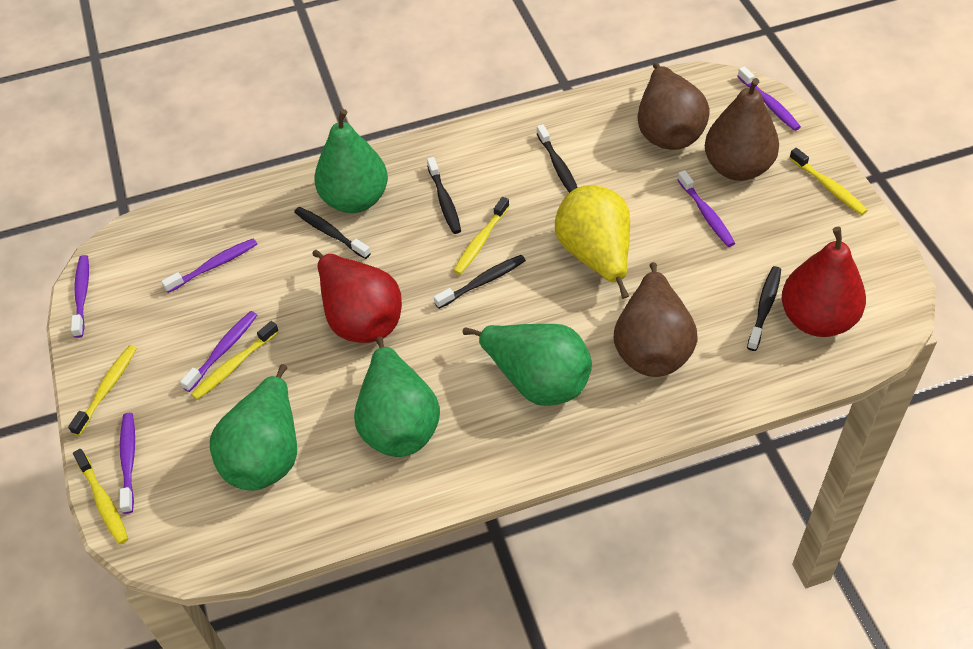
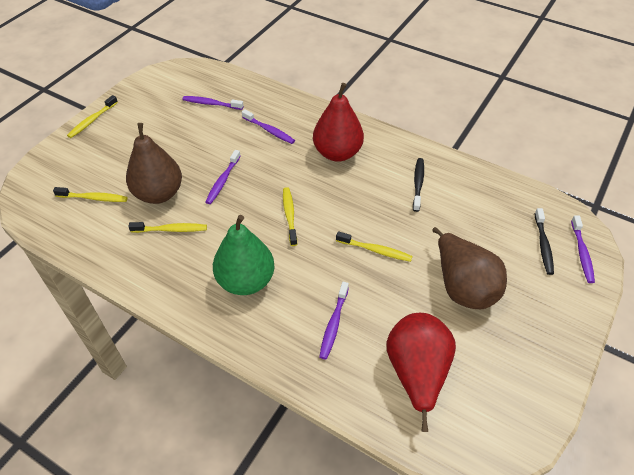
black toothbrush: 5 -> 2
brown pear: 3 -> 2
green pear: 4 -> 1
purple toothbrush: 6 -> 5
yellow pear: 1 -> 0

